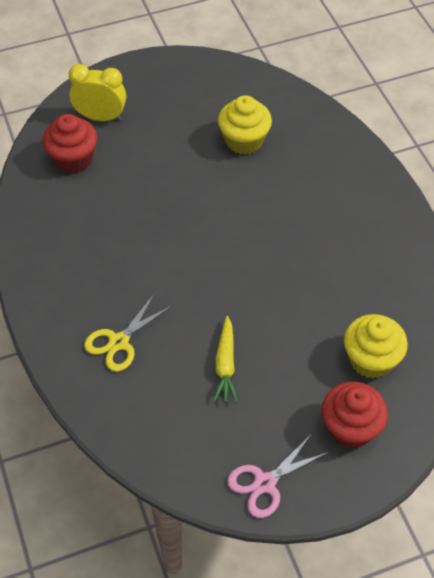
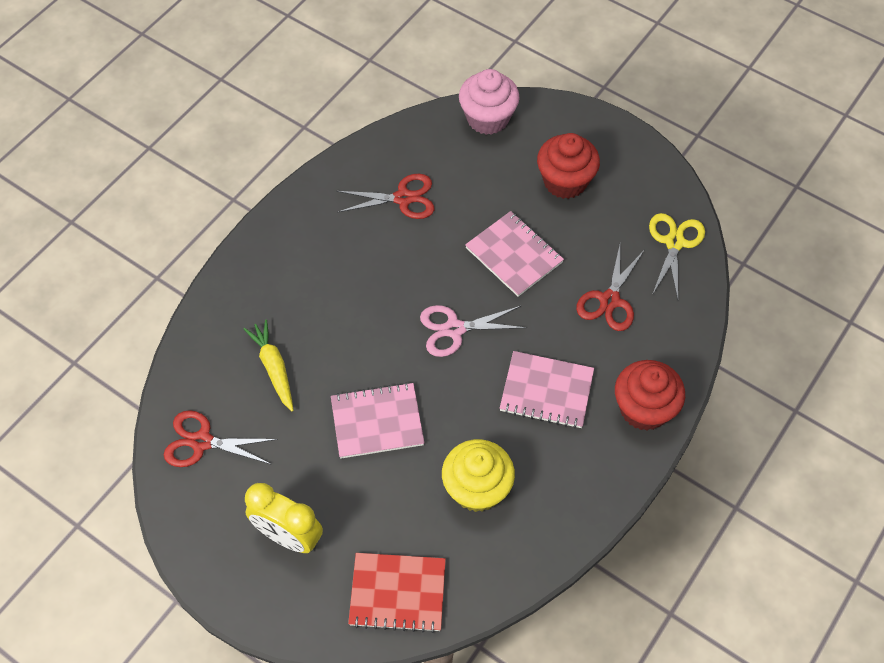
pink cupcake: 0 -> 1
pink notebook: 0 -> 3
red notebook: 0 -> 1
red scissors: 0 -> 3
yellow cupcake: 2 -> 1

